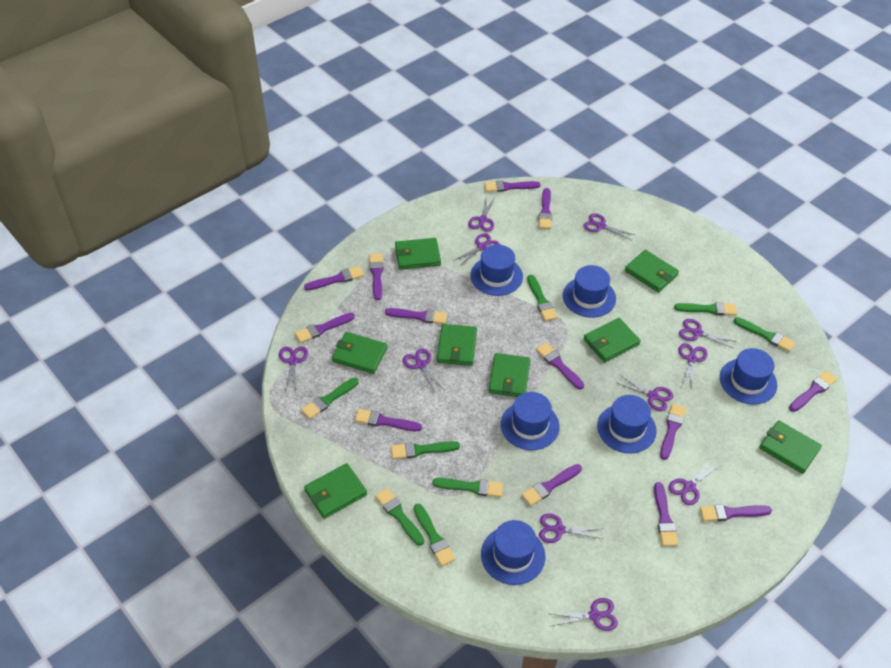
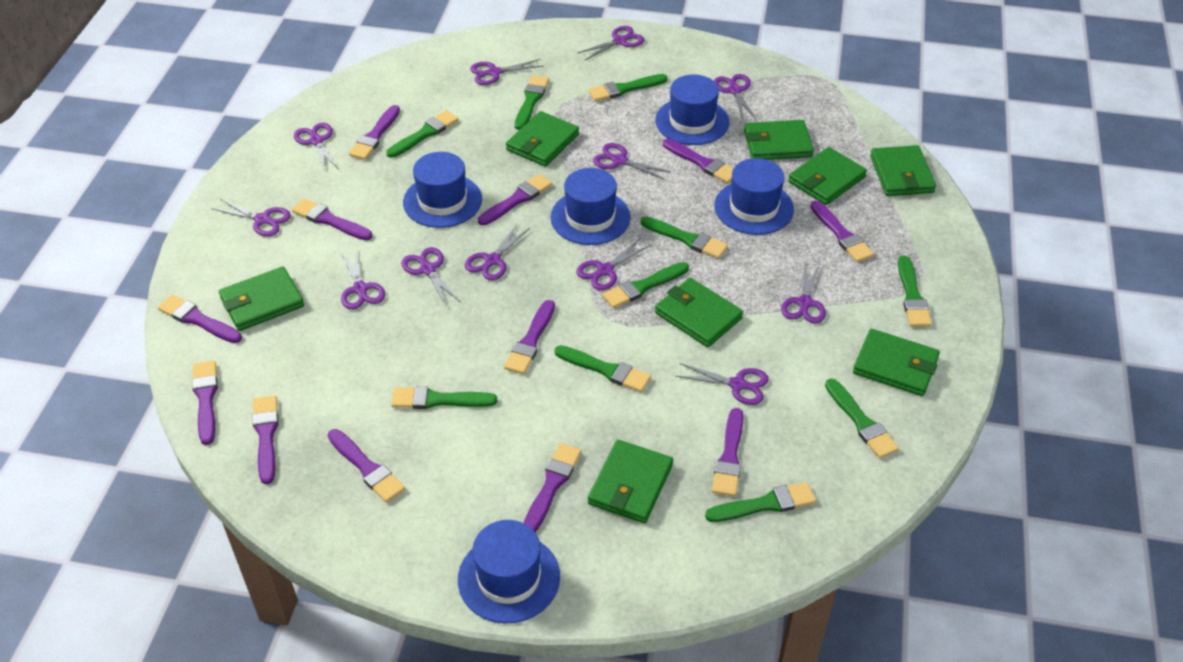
blue hat: 6 -> 5
green brush: 8 -> 10
purple brush: 13 -> 12
purple scissors: 11 -> 12

